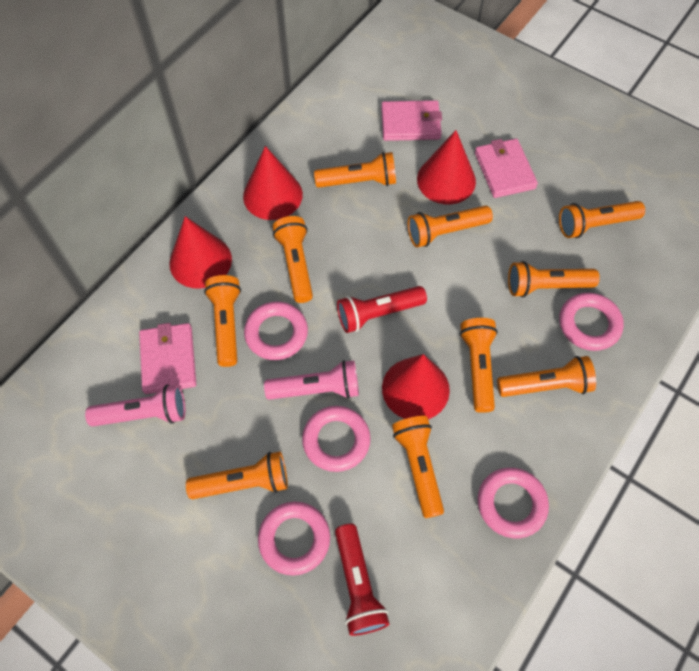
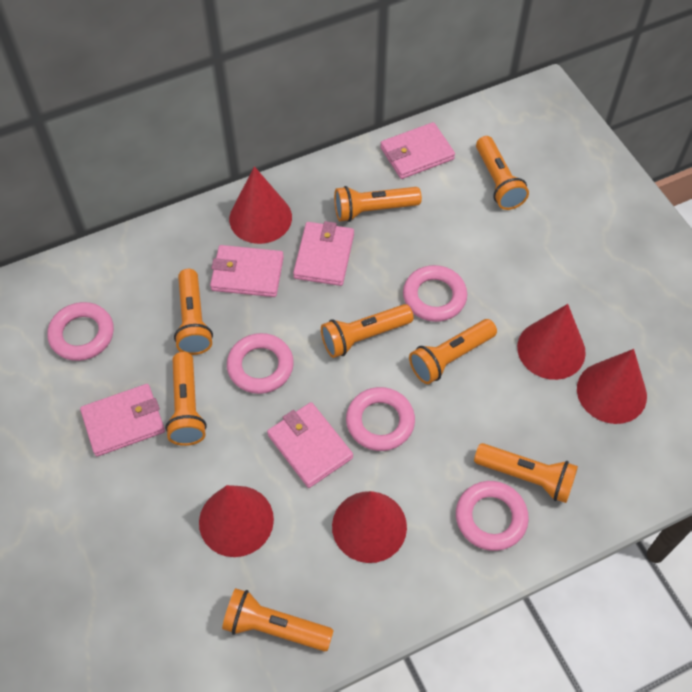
orange flashlight: 10 -> 8
pink flashlight: 2 -> 0
pink wallet: 3 -> 5
red cone: 4 -> 5
red flashlight: 2 -> 0

